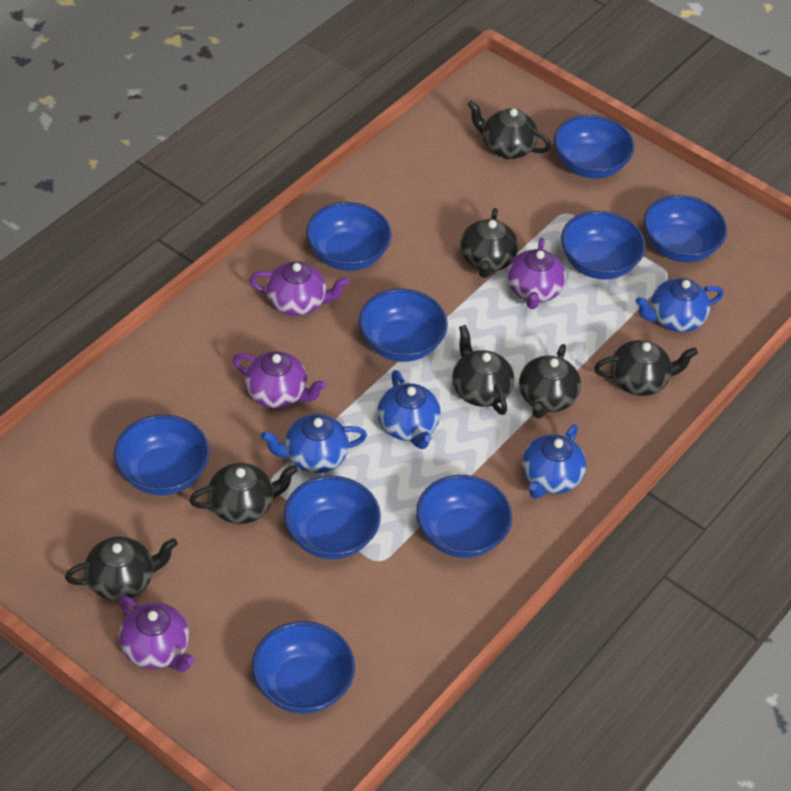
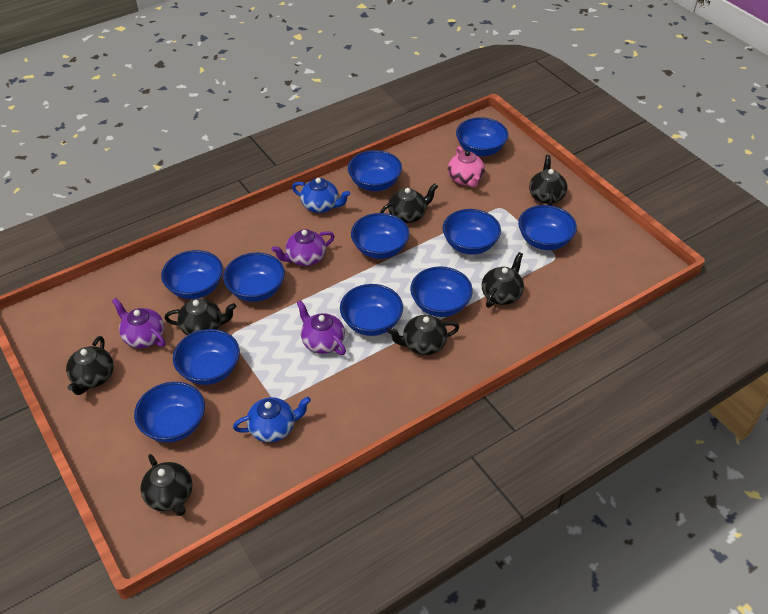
blue bowl: 9 -> 11
blue teapot: 4 -> 2
pink teapot: 0 -> 1
purple teapot: 4 -> 3

